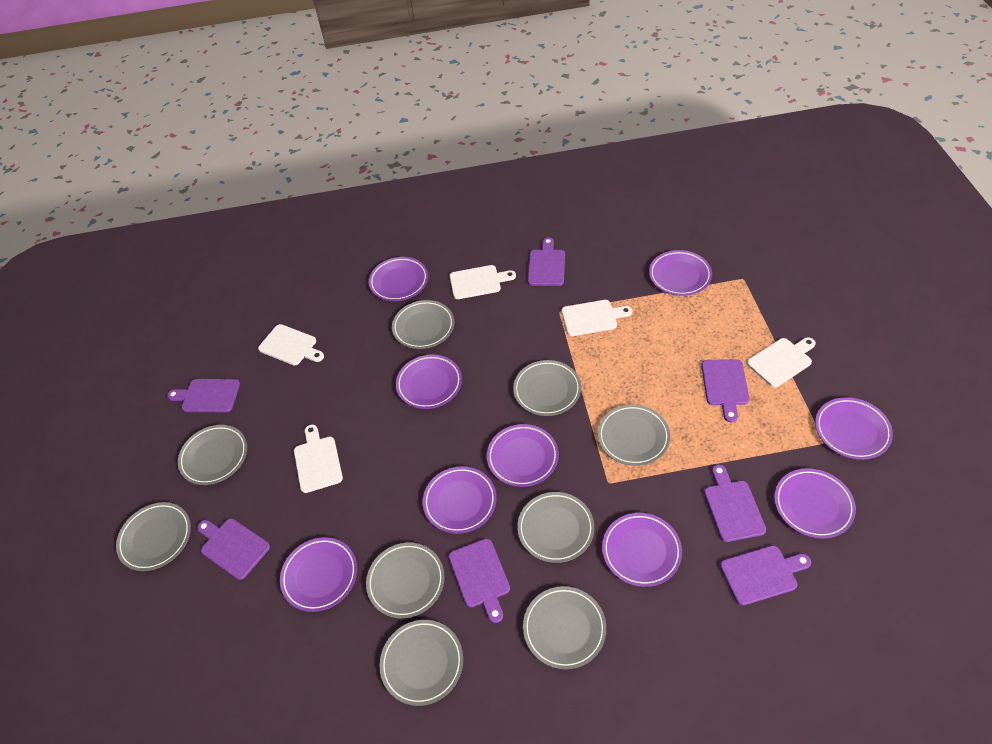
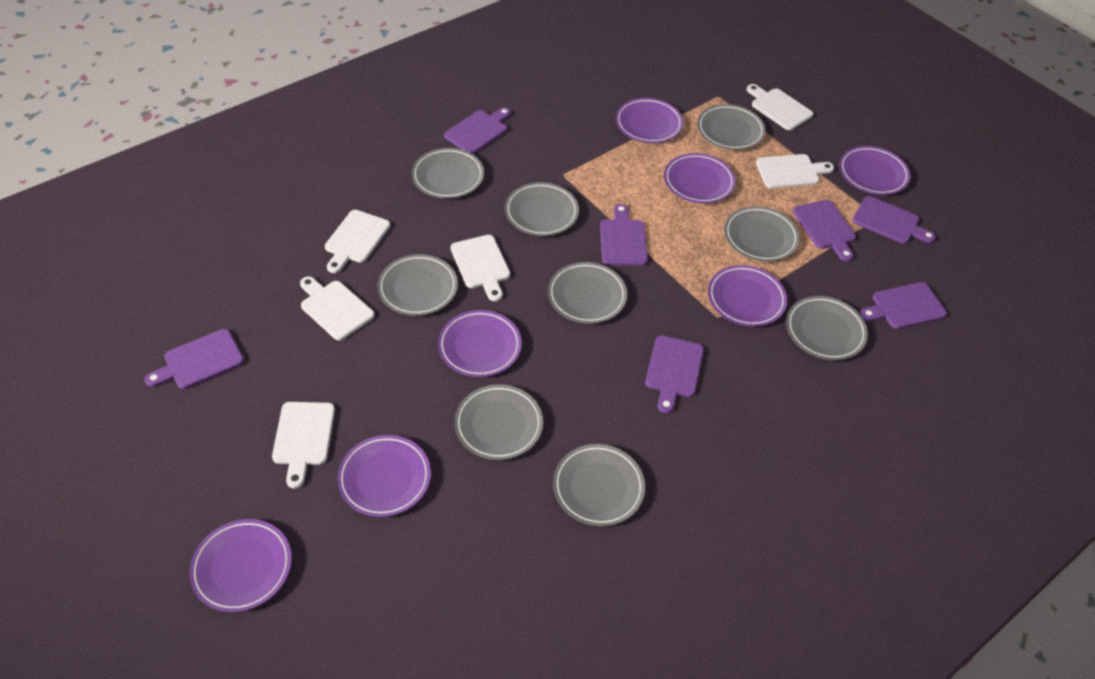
purple plate: 9 -> 7
white cutting board: 5 -> 6

